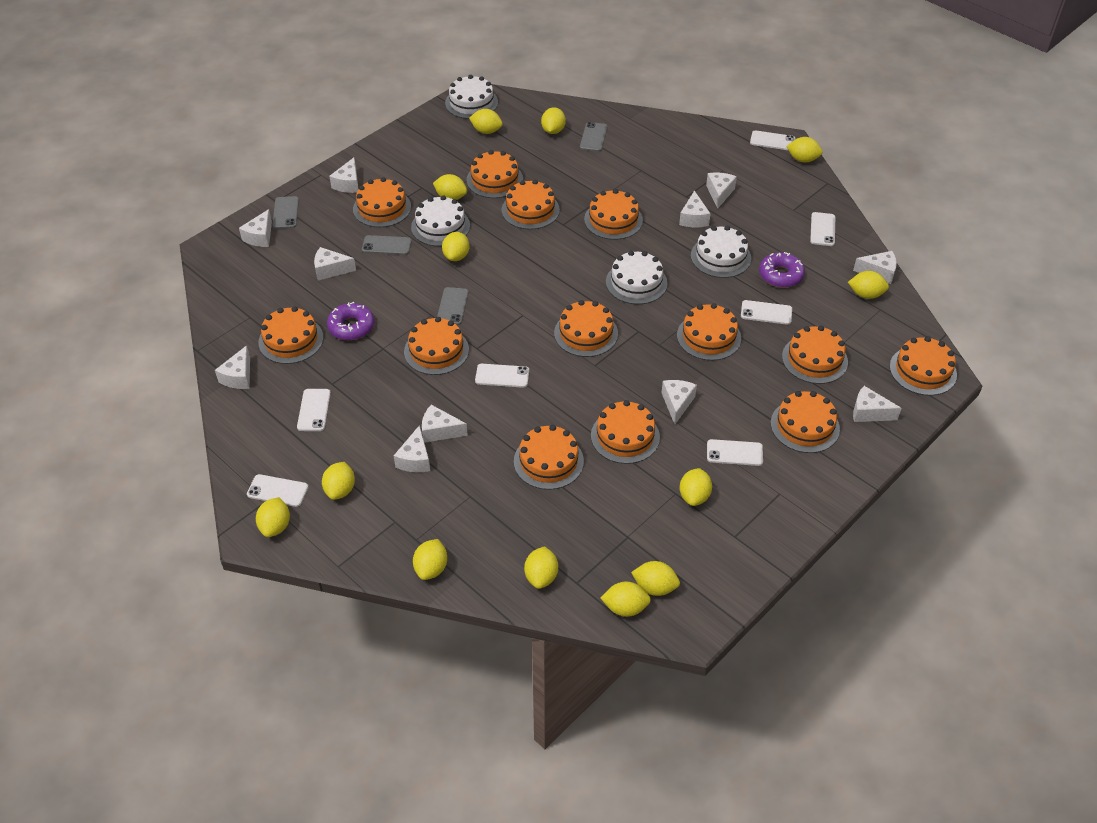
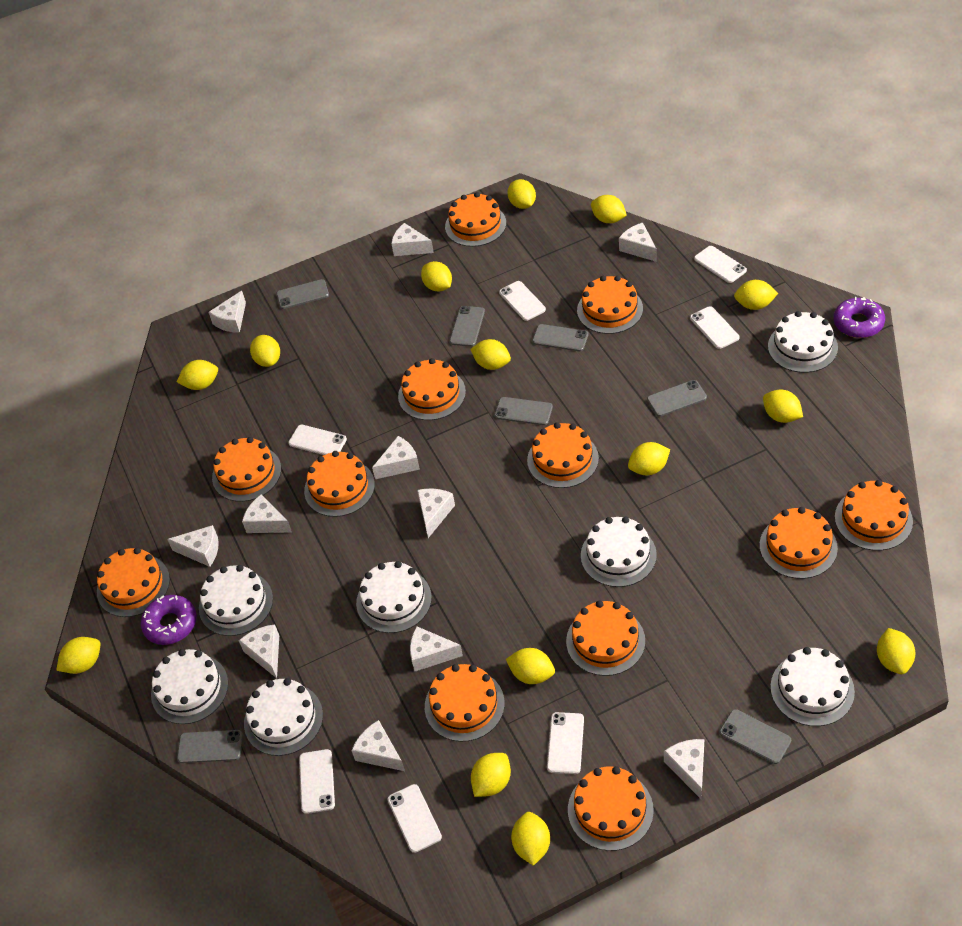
grey phone: 4 -> 7
orange cake: 13 -> 12
white cake: 4 -> 7
yellow lemon: 13 -> 14

